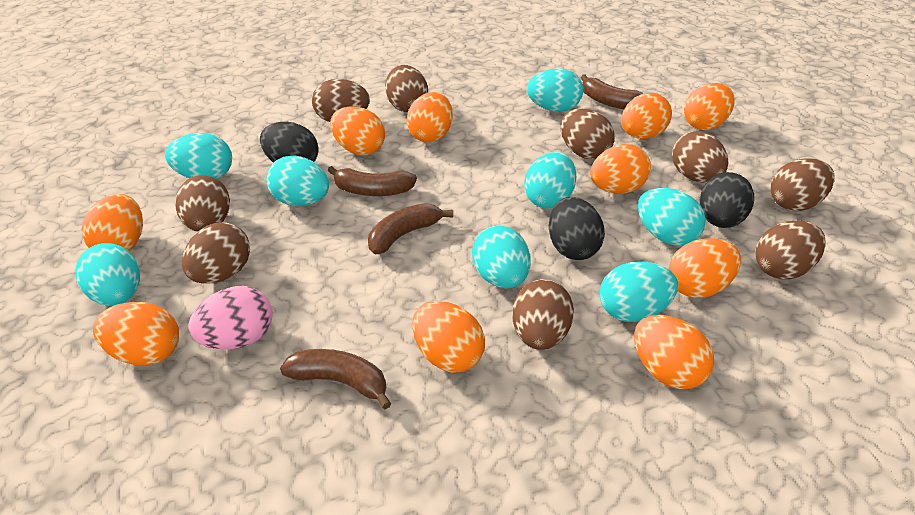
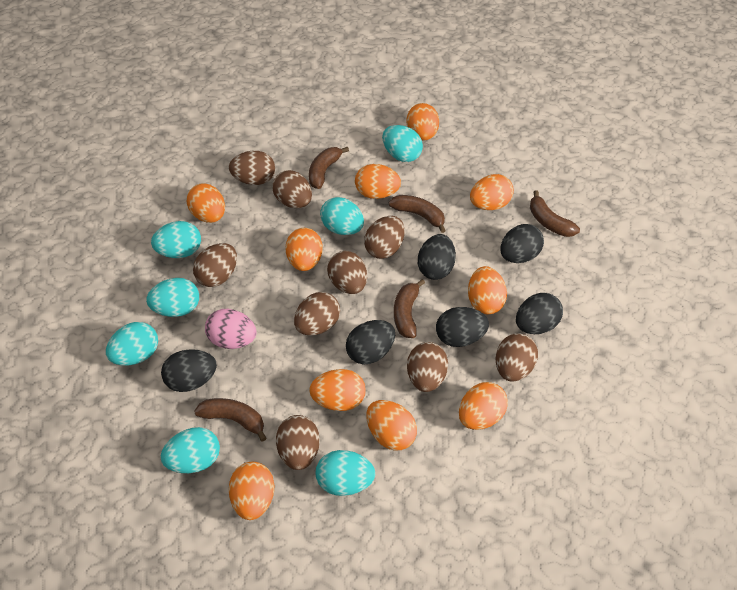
black egg: 3 -> 6
brown banana: 4 -> 5
turquoise egg: 8 -> 7

